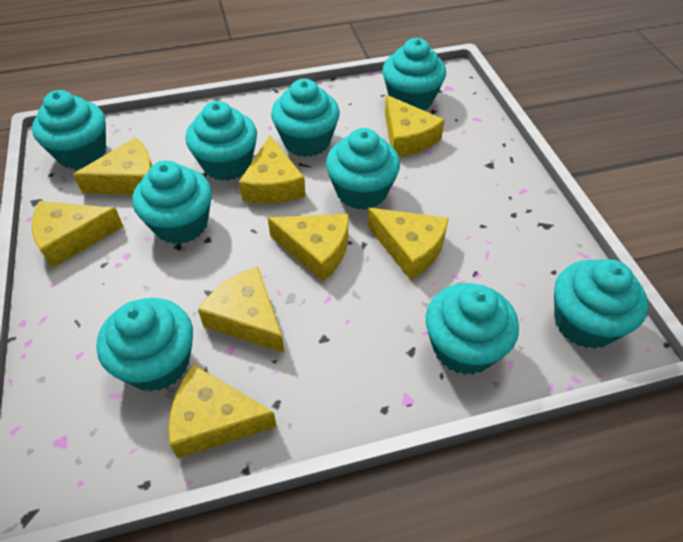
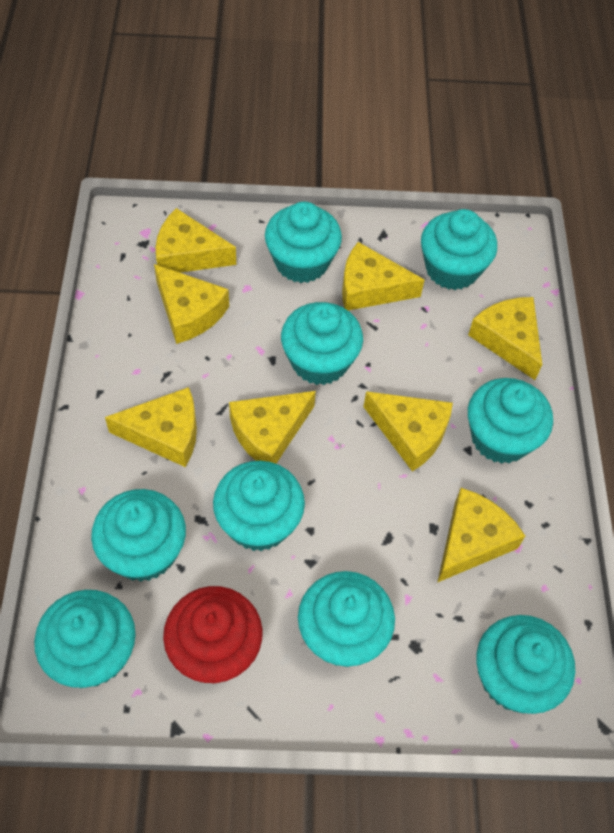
red cupcake: 0 -> 1

